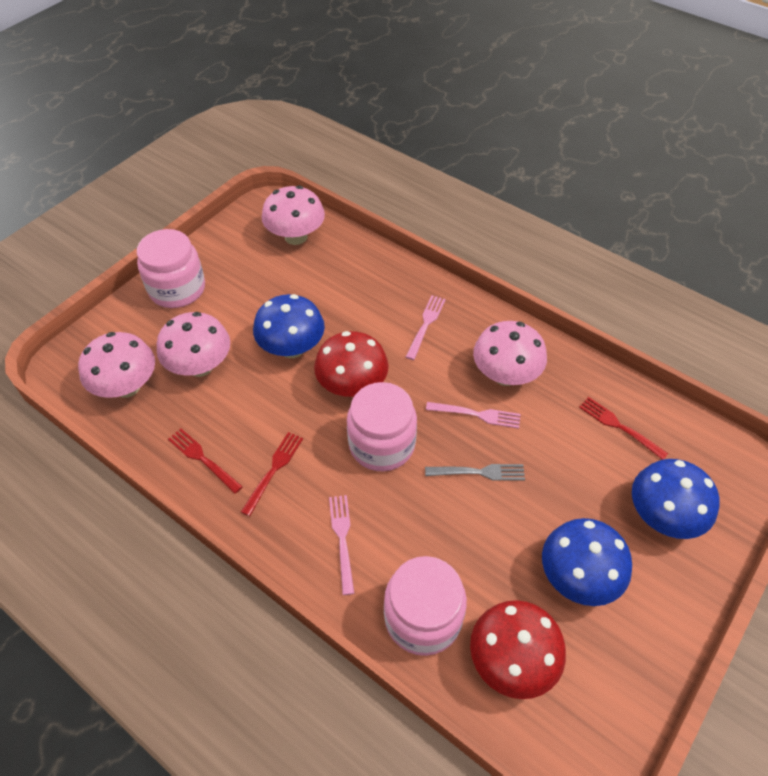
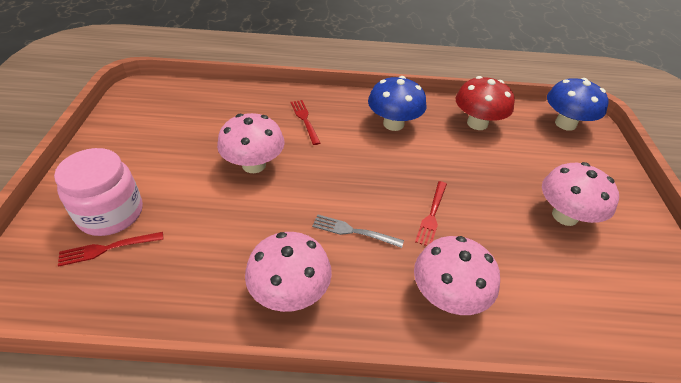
blue mushroom: 3 -> 2
pink fork: 3 -> 0
pink jar: 3 -> 1
red mushroom: 2 -> 1

